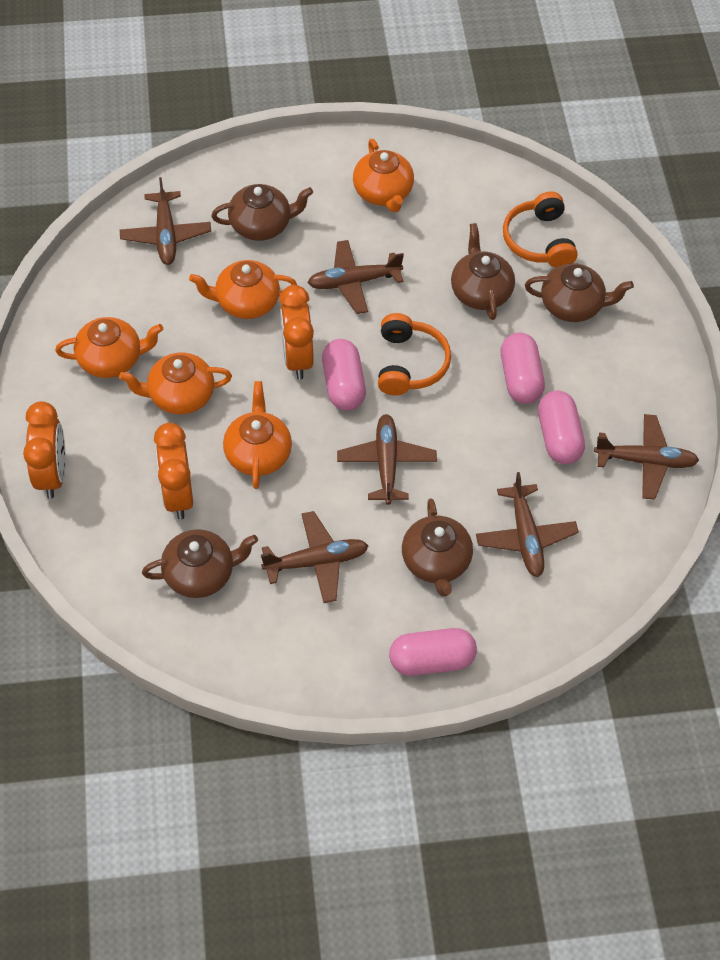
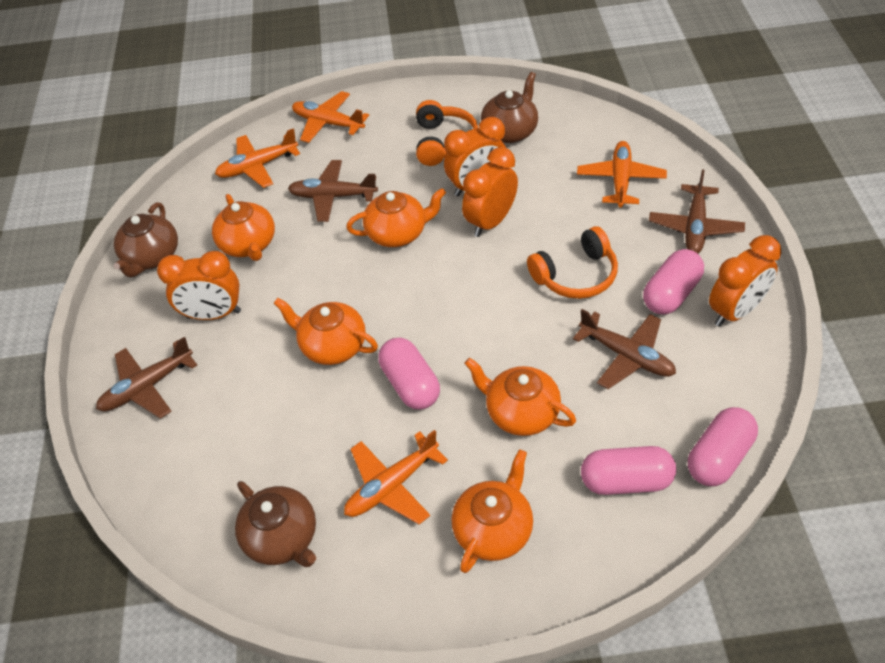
brown plane: 6 -> 4
brown teapot: 5 -> 3
orange clock: 3 -> 4
orange plane: 0 -> 4

